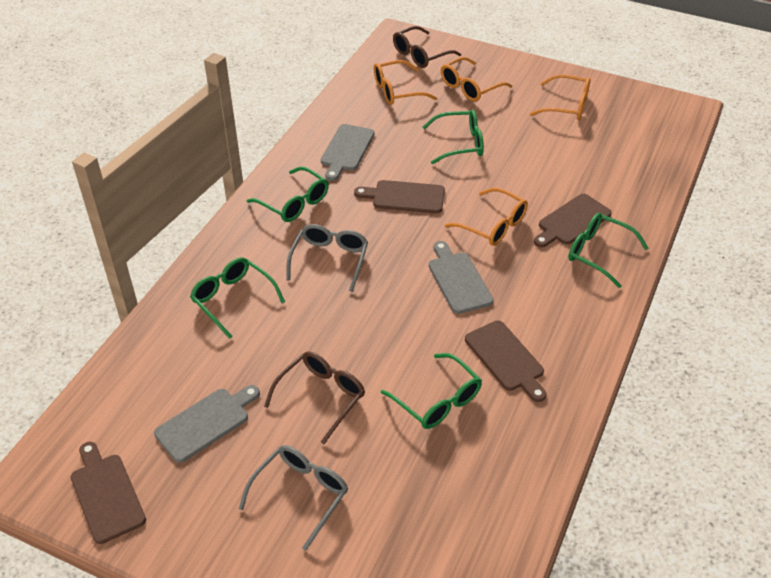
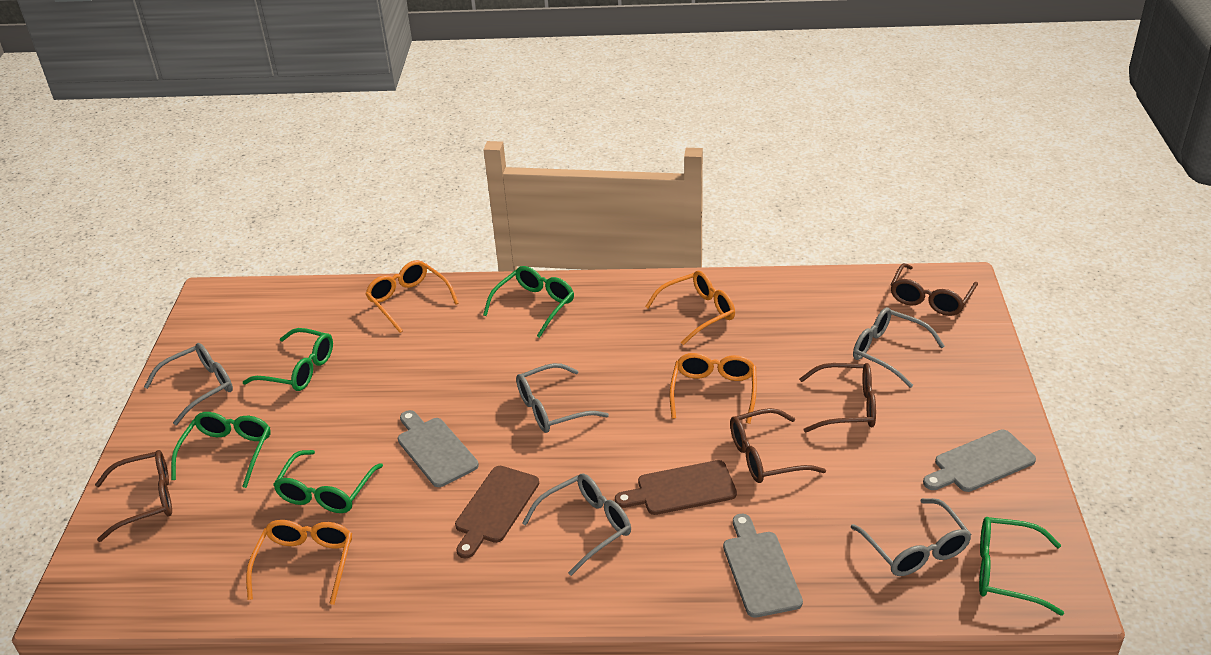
brown cutting board: 4 -> 2
brown glasses: 2 -> 4
grey glasses: 2 -> 5

